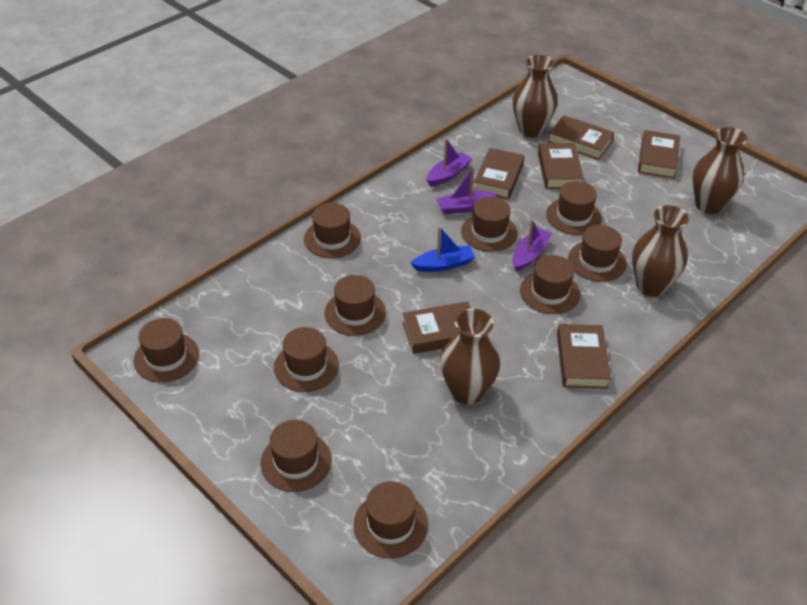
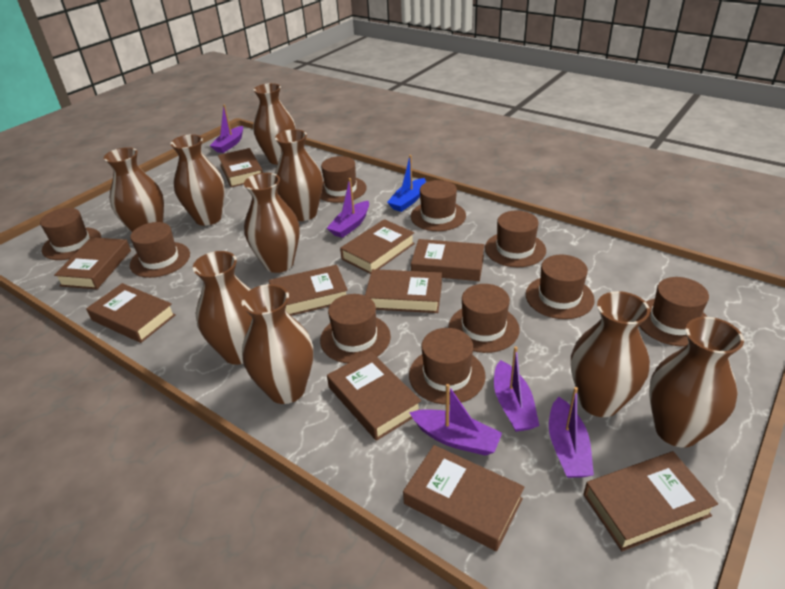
brown book: 6 -> 10
brown vase: 4 -> 9
purple boat: 3 -> 5

